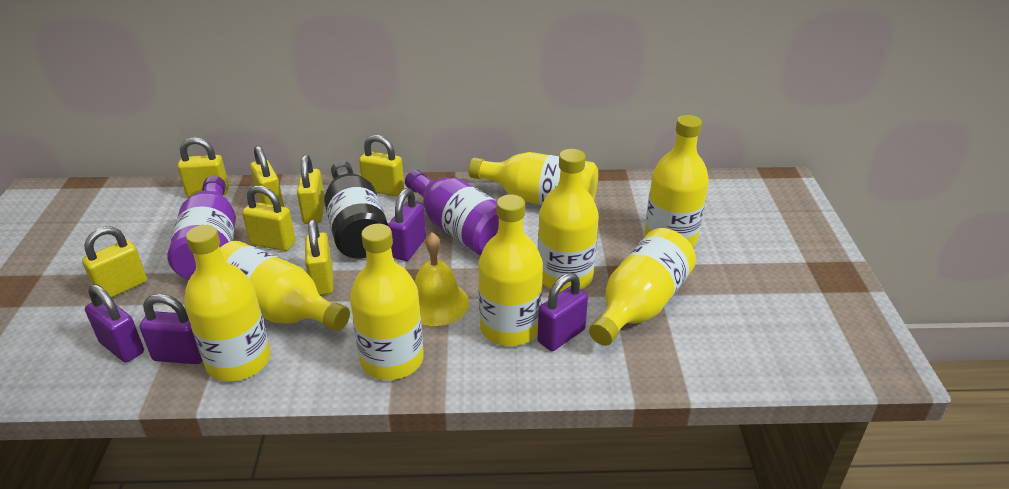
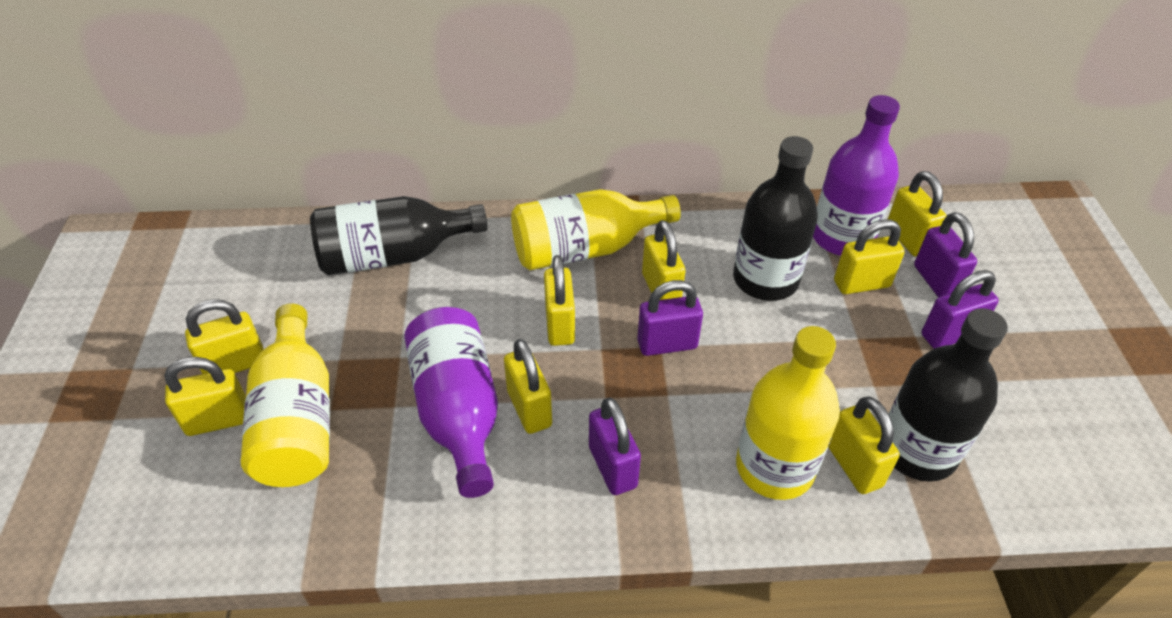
black bottle: 1 -> 3
yellow bell: 1 -> 0
yellow bottle: 8 -> 3
yellow padlock: 7 -> 8

